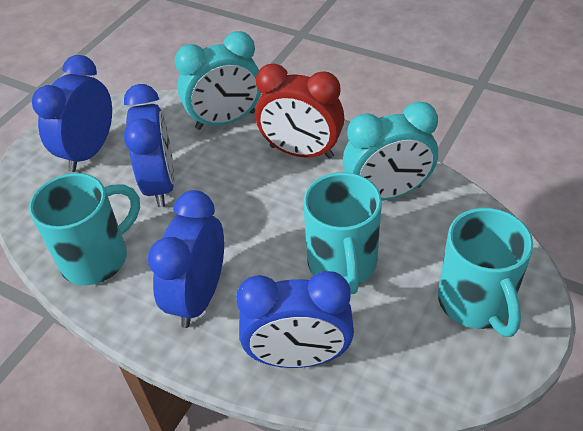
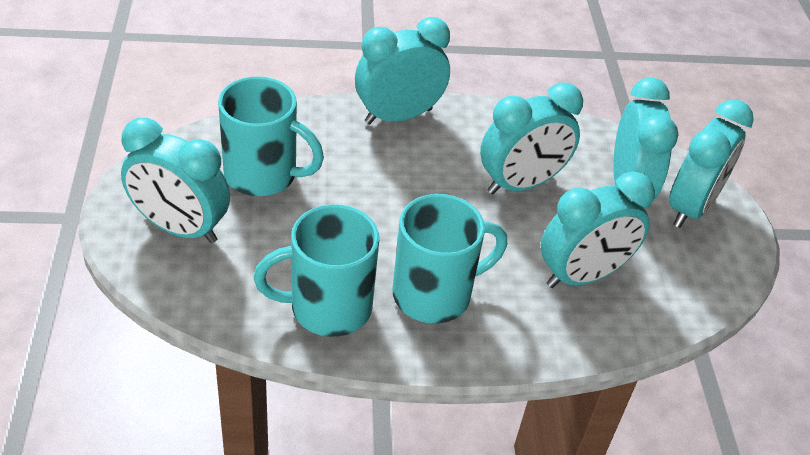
blue clock: 4 -> 0
red clock: 1 -> 0
turquoise clock: 2 -> 6

